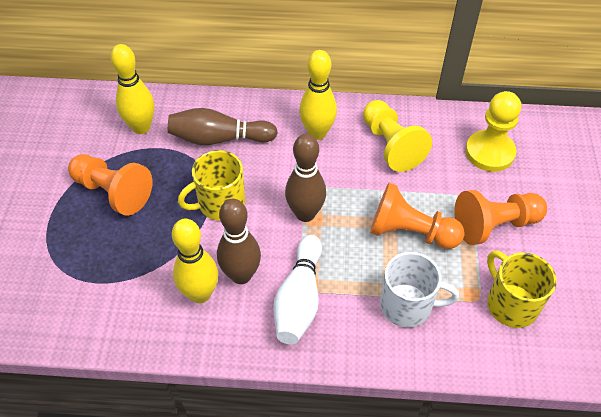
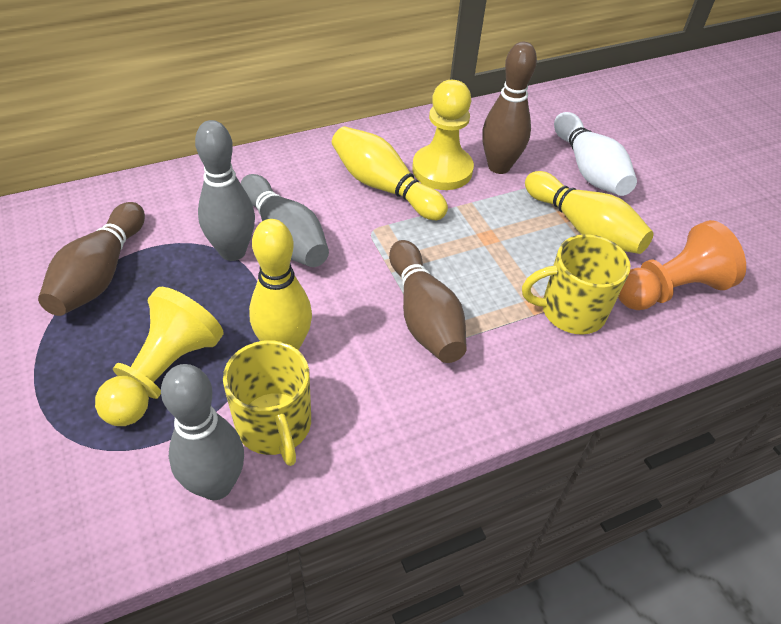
grey bowling pin: 0 -> 3
orange pawn: 3 -> 1
white mug: 1 -> 0

